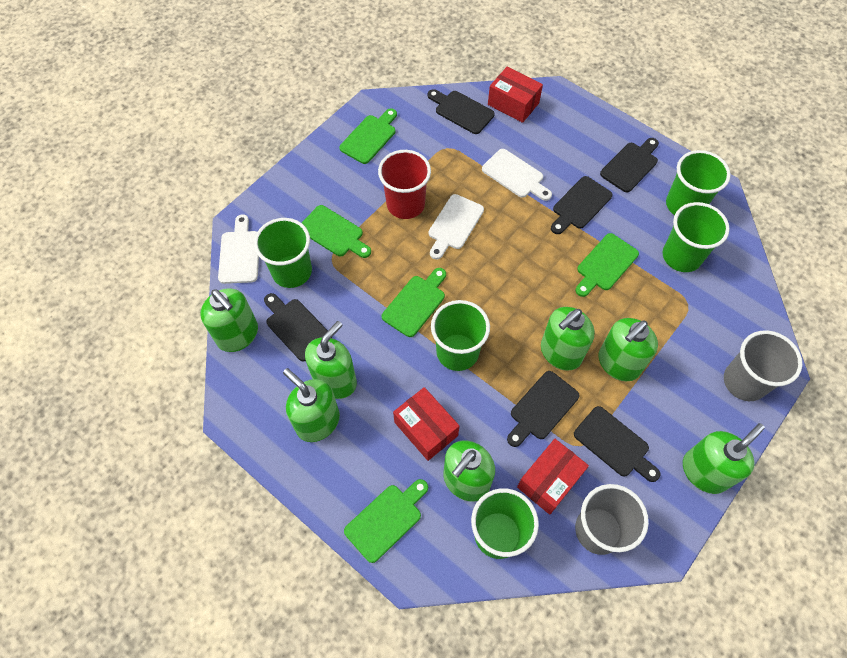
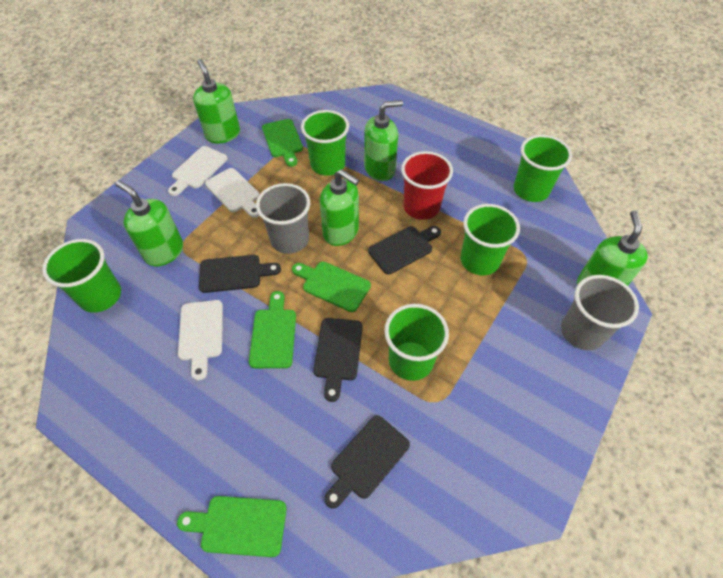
black cutting board: 6 -> 4
green cutting board: 5 -> 4
green soap dispenser: 7 -> 5
red box: 3 -> 0

